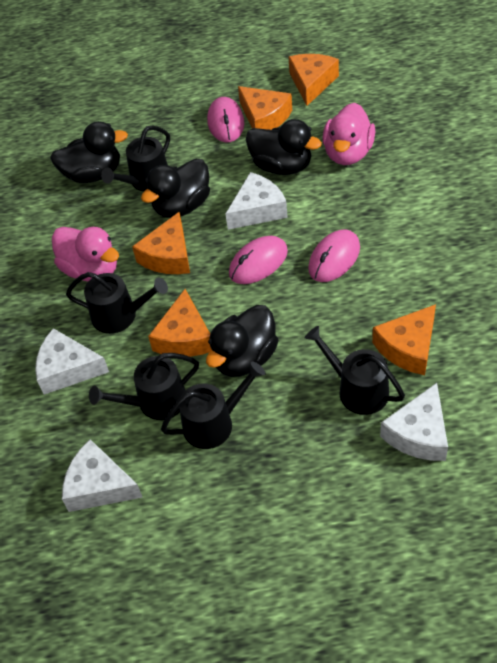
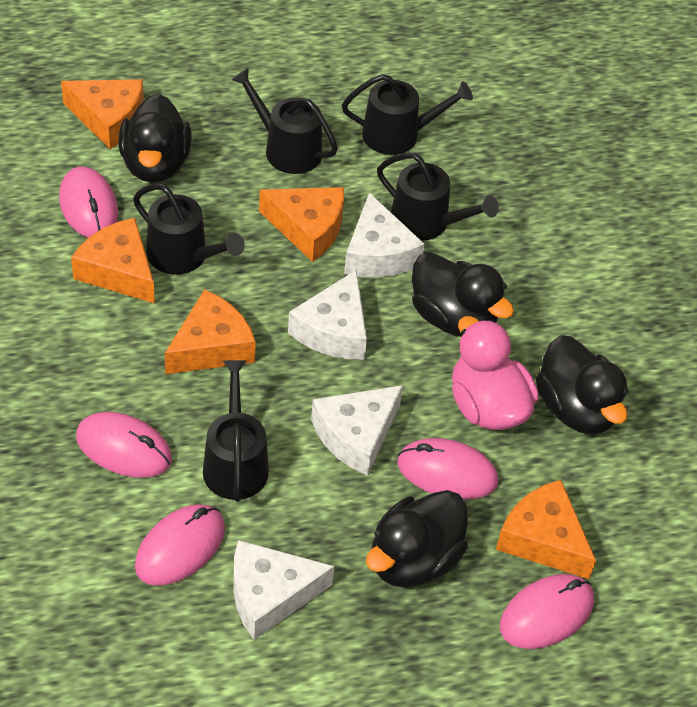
pink duck: 2 -> 1
pink mouse: 3 -> 5

